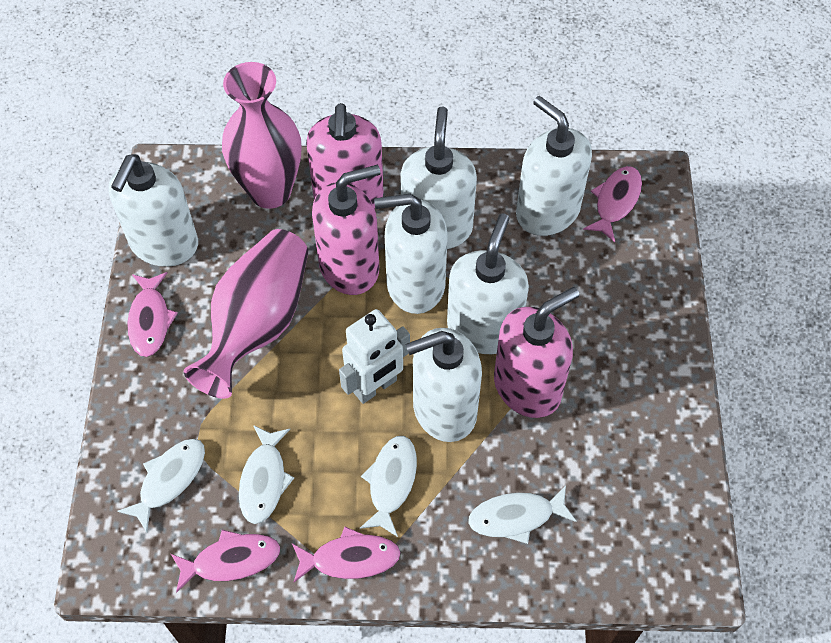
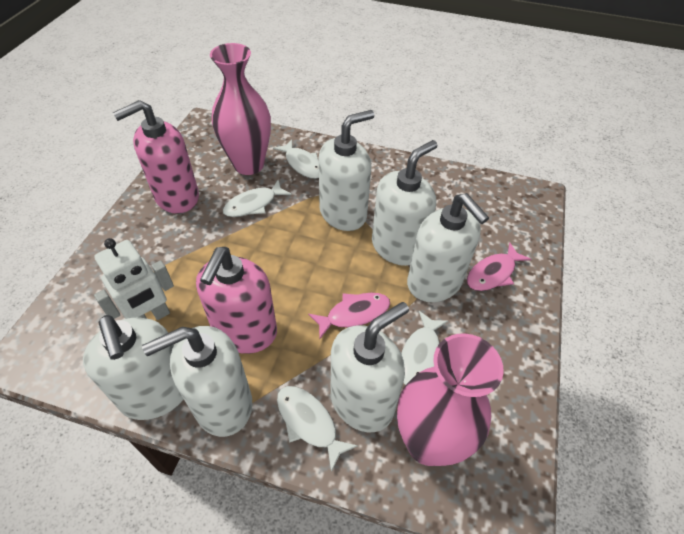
pink fish: 4 -> 2
pink soap dispenser: 3 -> 2

